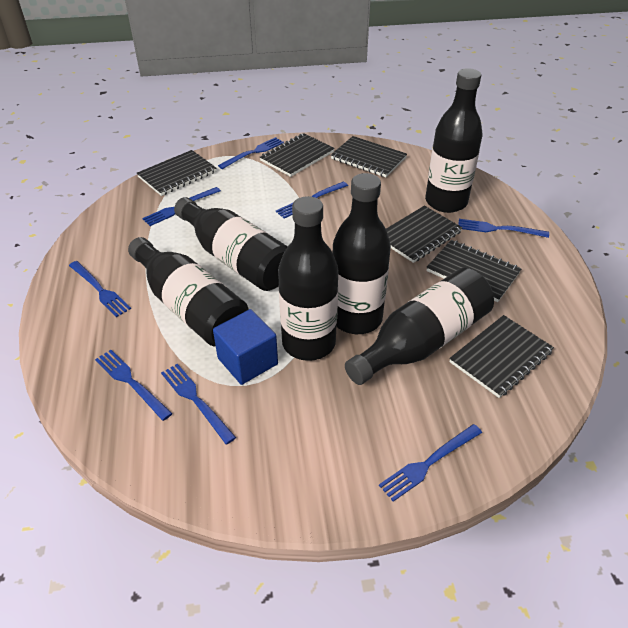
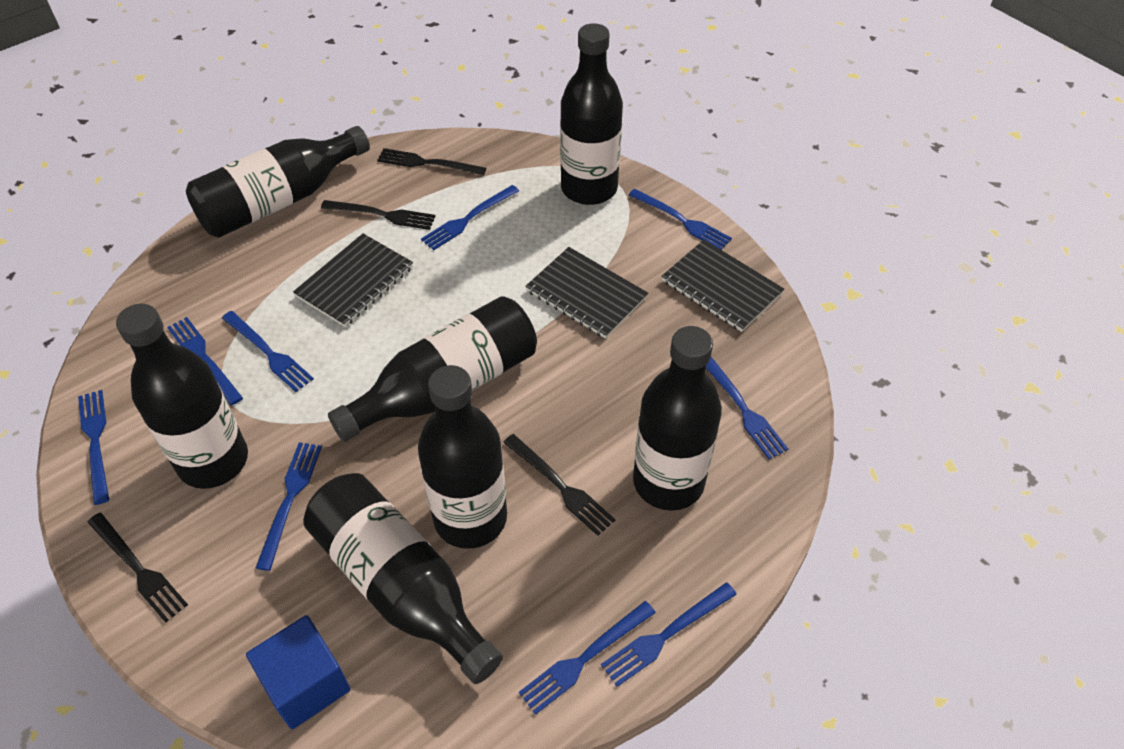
black bottle: 6 -> 7
black fork: 0 -> 4
black notebook: 6 -> 3
blue fork: 8 -> 9

